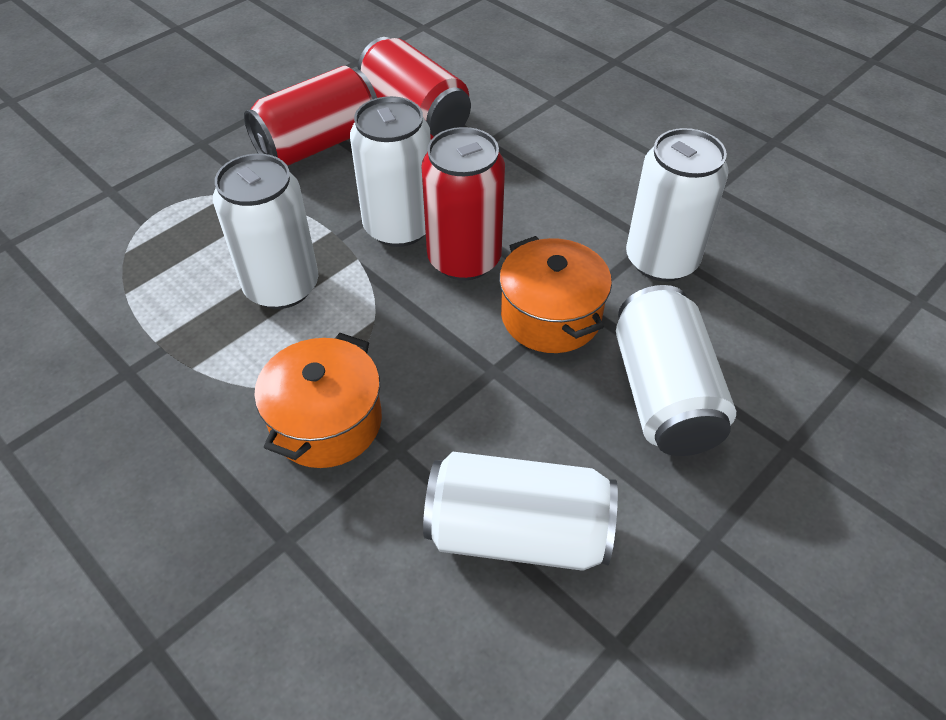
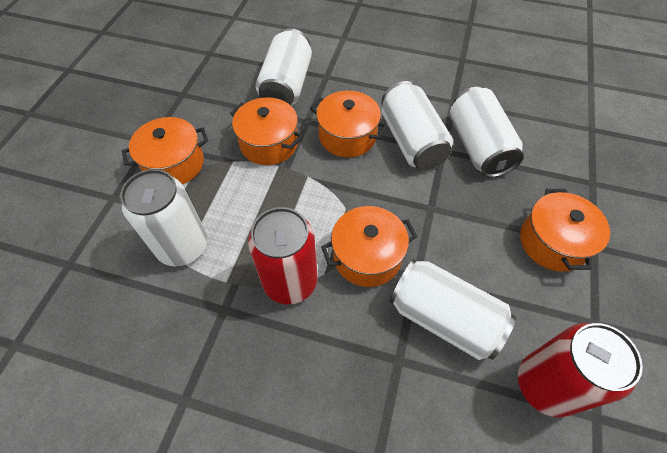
orange pot: 2 -> 5
red can: 3 -> 2

